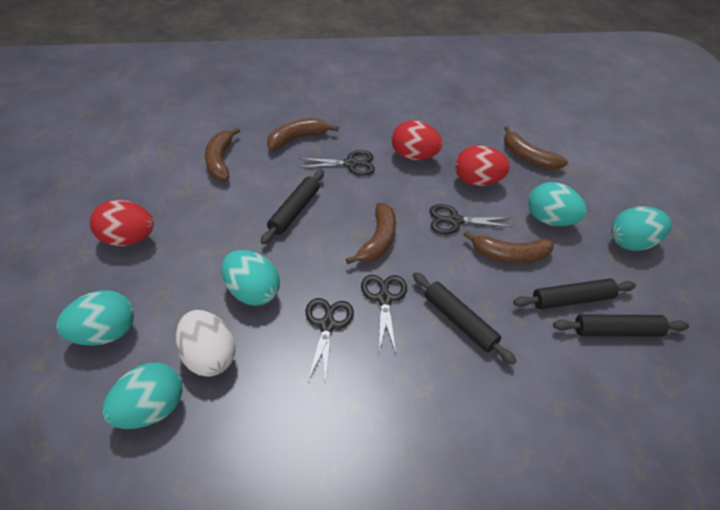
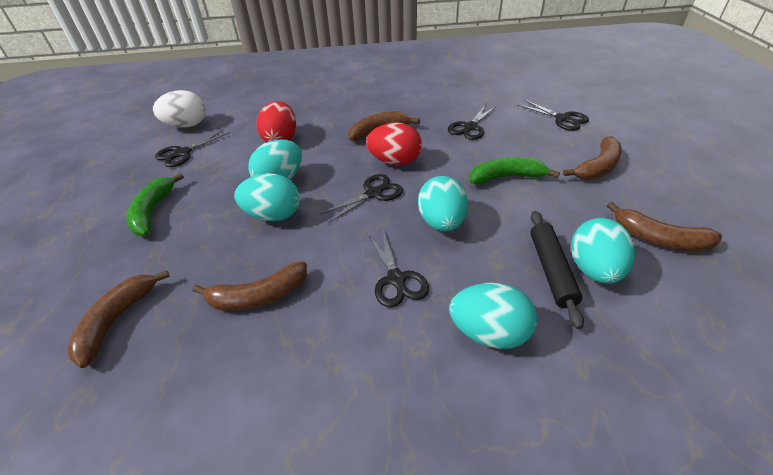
black rolling pin: 4 -> 1
black scissors: 4 -> 5
green banana: 0 -> 2
red egg: 3 -> 2

